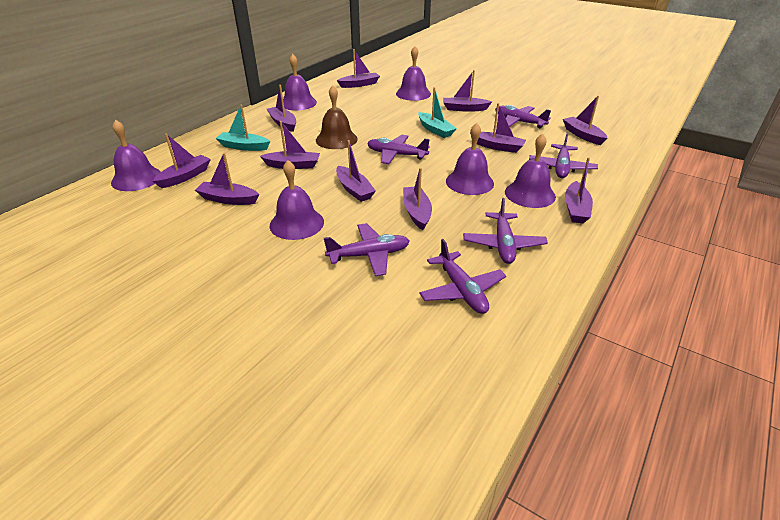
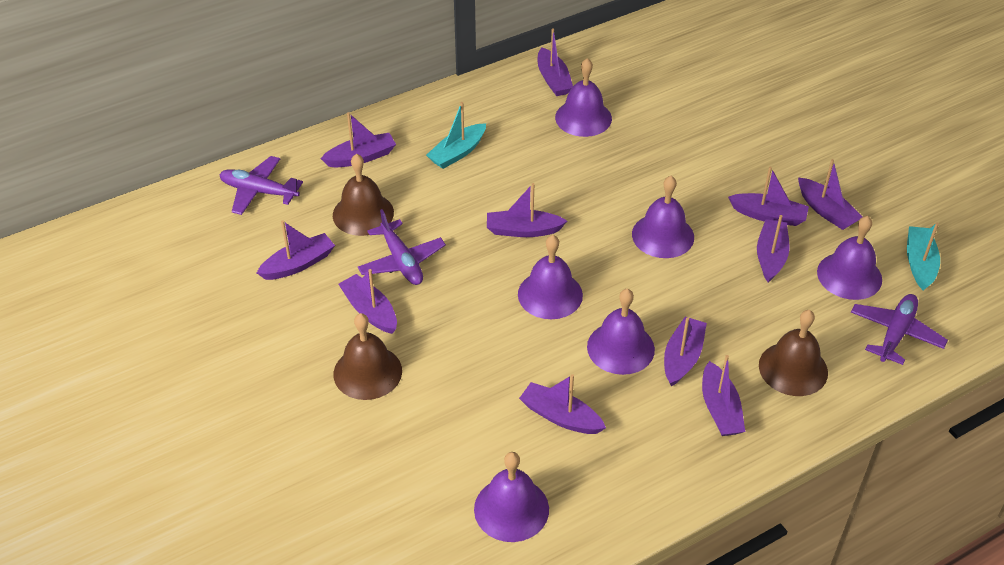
brown bell: 1 -> 3
purple plane: 6 -> 3

